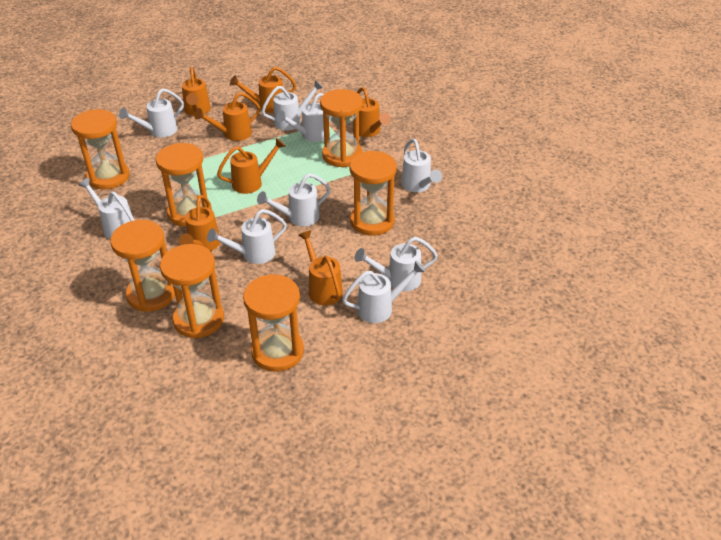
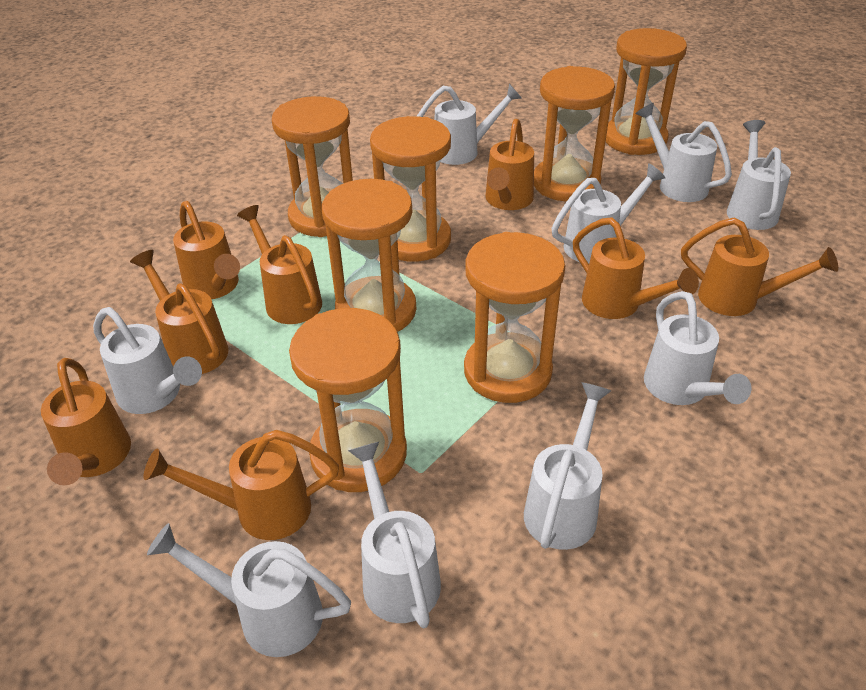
orange watering can: 7 -> 8

